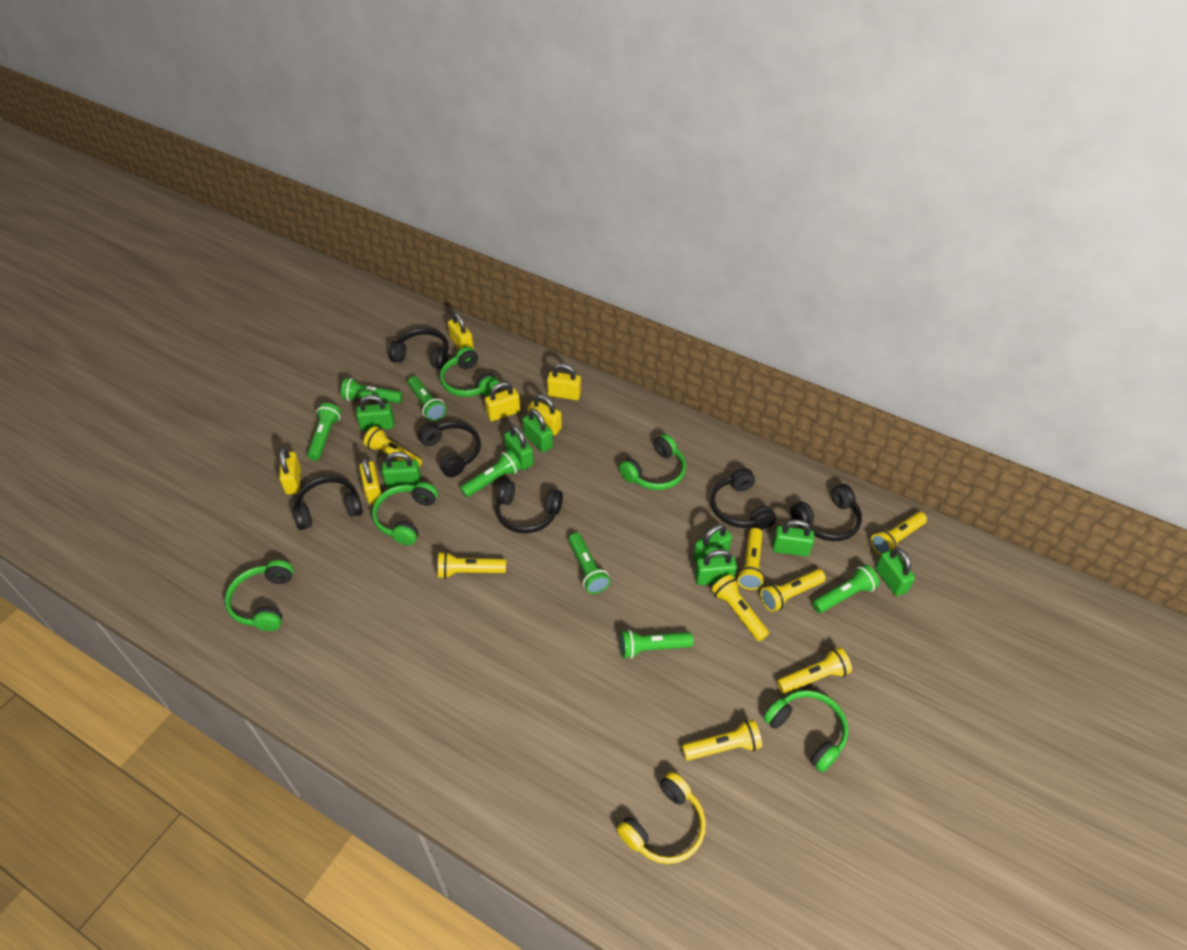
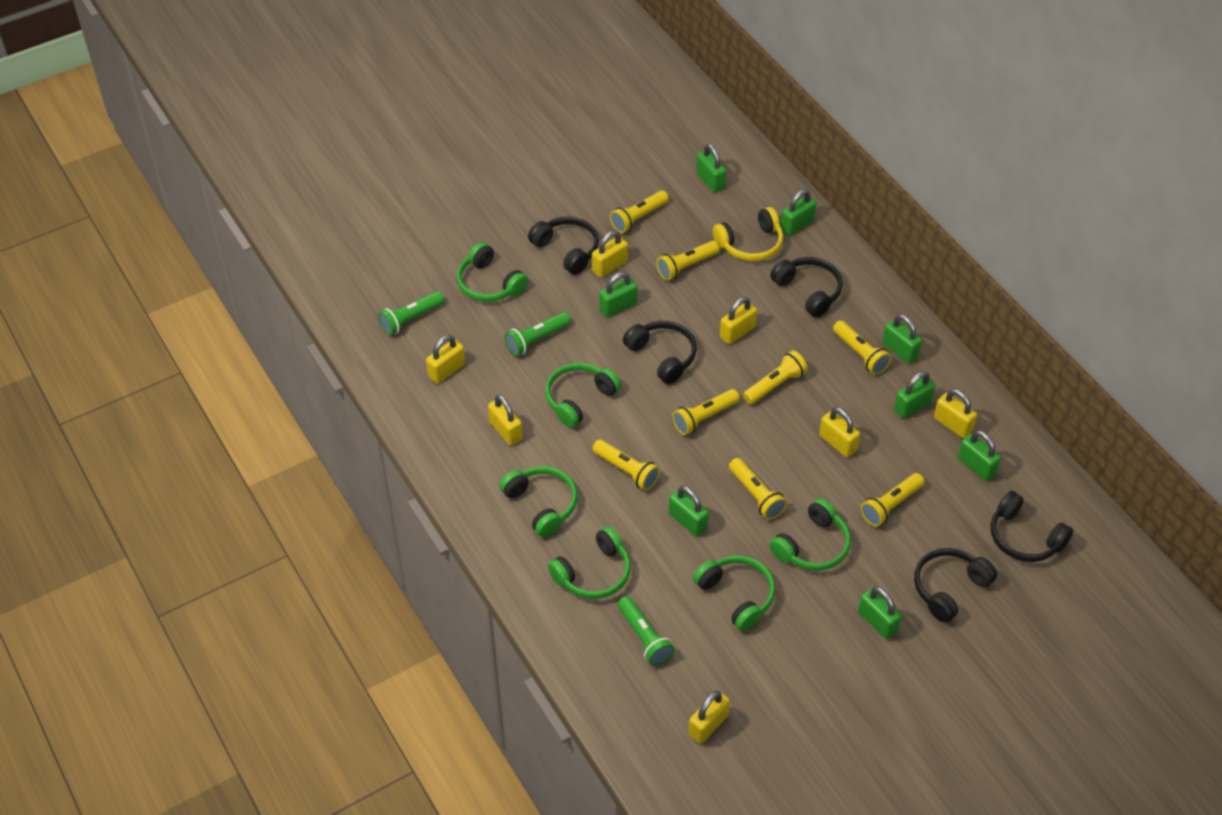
black headphones: 6 -> 5
green flashlight: 7 -> 3
green headphones: 5 -> 6
yellow padlock: 6 -> 7

